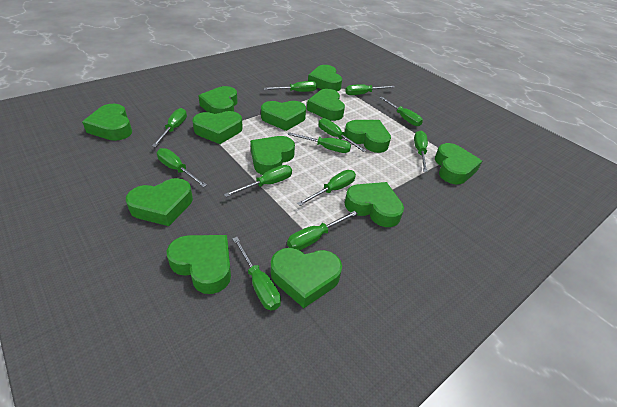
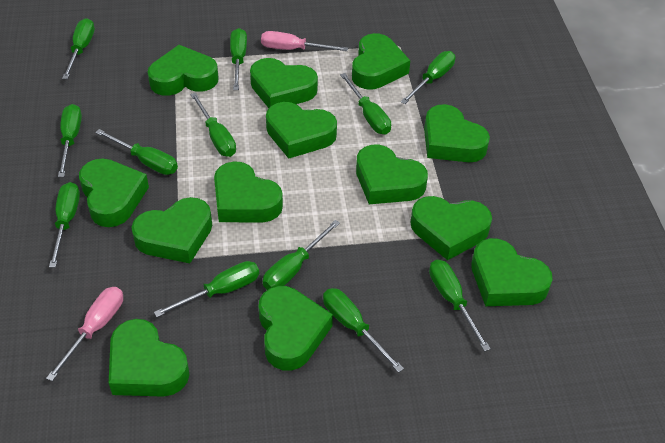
pink screwdriver: 0 -> 2

